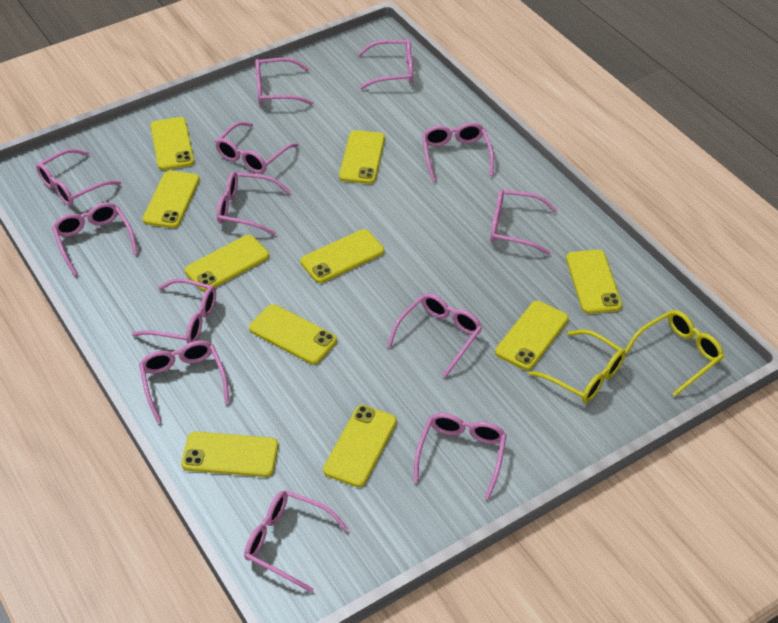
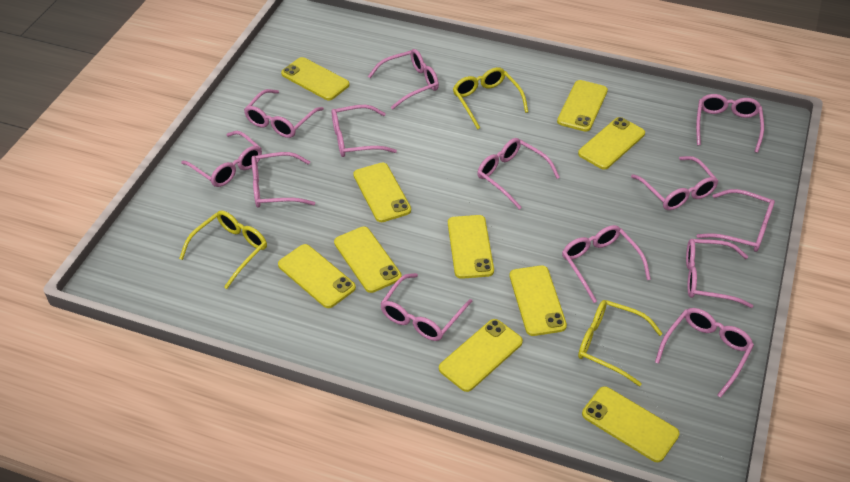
yellow glasses: 2 -> 3

